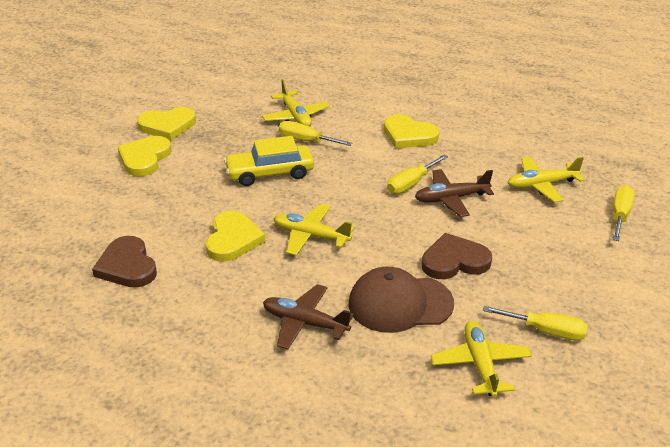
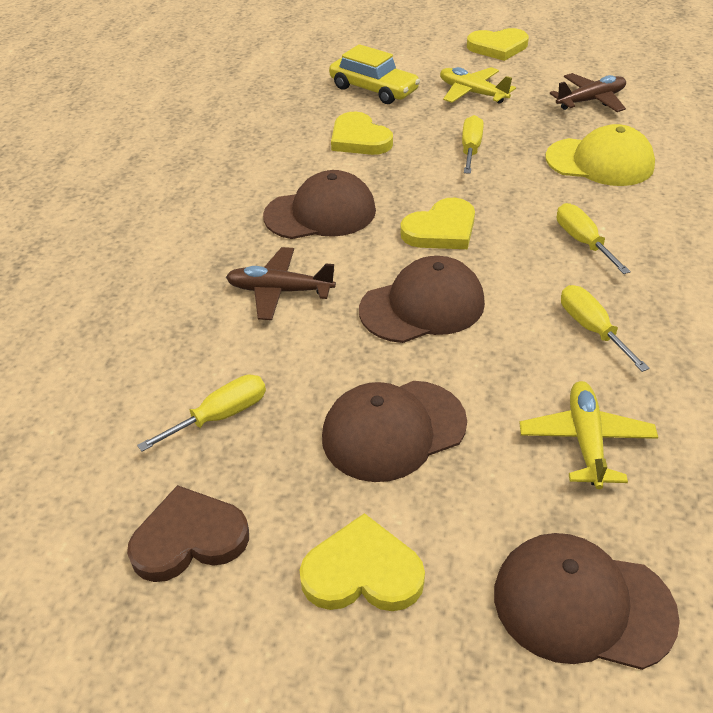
brown cap: 1 -> 4
brown heart: 2 -> 1
yellow cap: 0 -> 1
yellow plane: 4 -> 2

